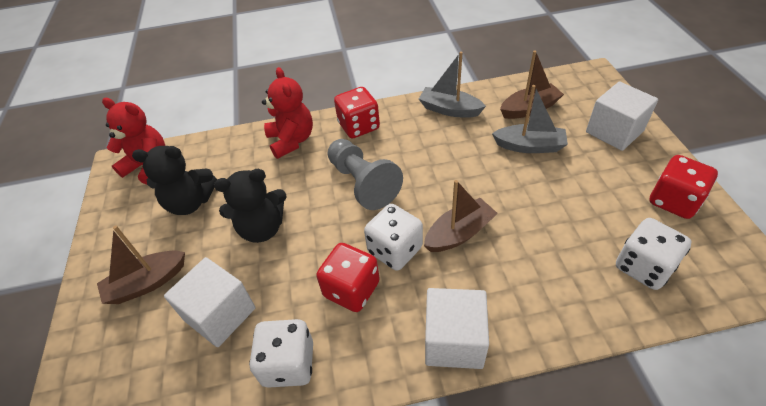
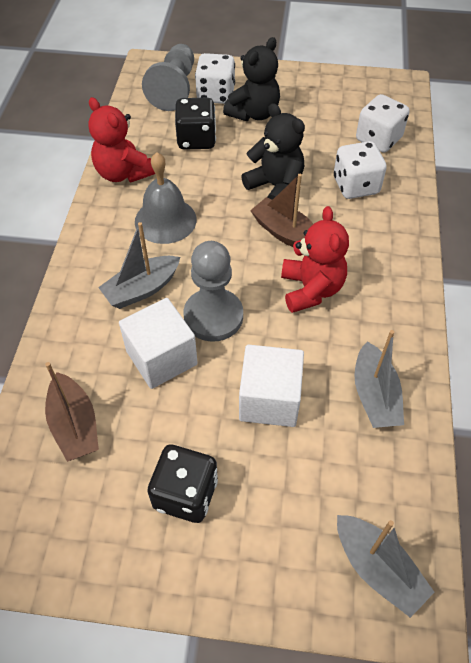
black dice: 0 -> 2
brown boat: 3 -> 2
grey bell: 0 -> 1
grey boat: 2 -> 3
grey pawn: 1 -> 2
red dice: 3 -> 0
white cube: 3 -> 2

